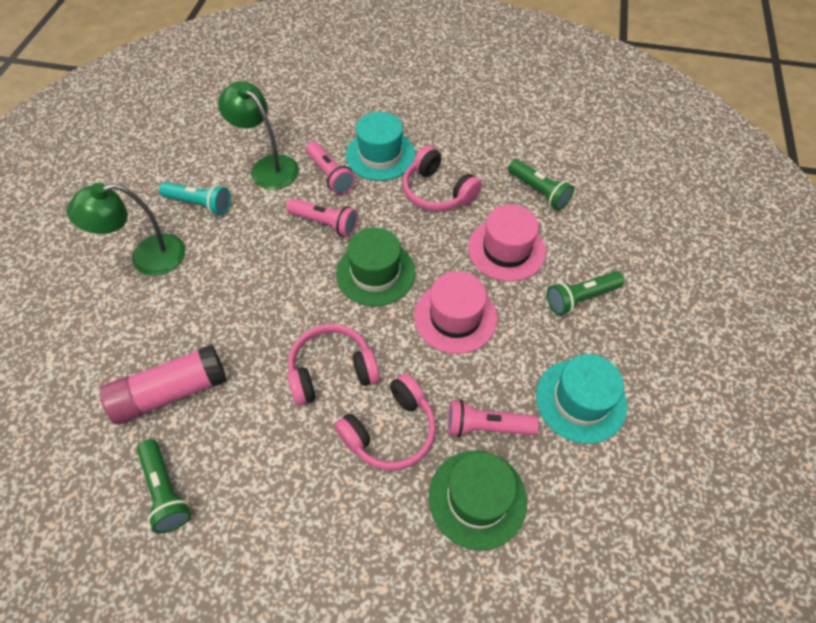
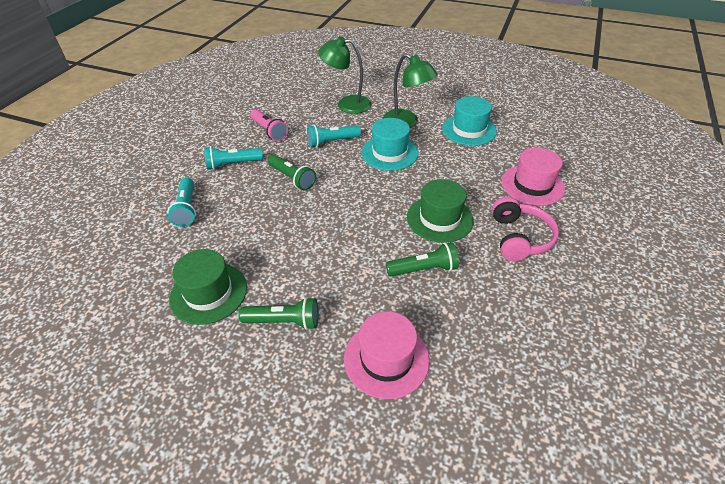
pink flashlight: 3 -> 1
pink glue stick: 1 -> 0
pink headphones: 3 -> 1
turquoise flashlight: 1 -> 3

